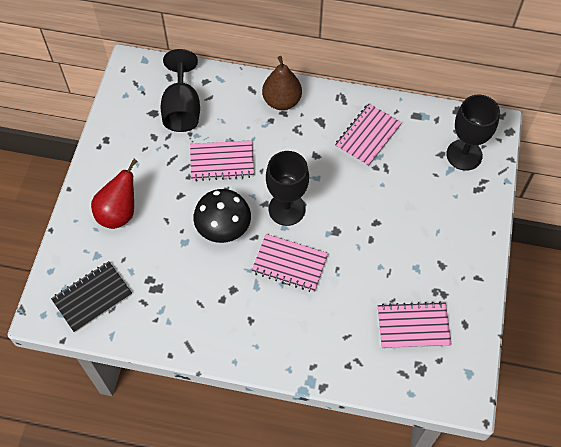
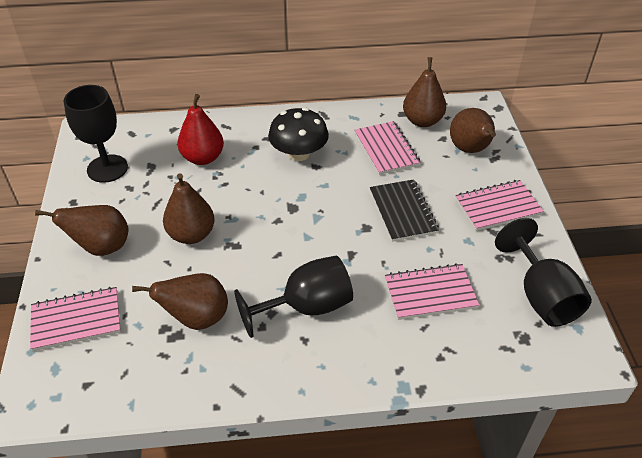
brown pear: 1 -> 5

